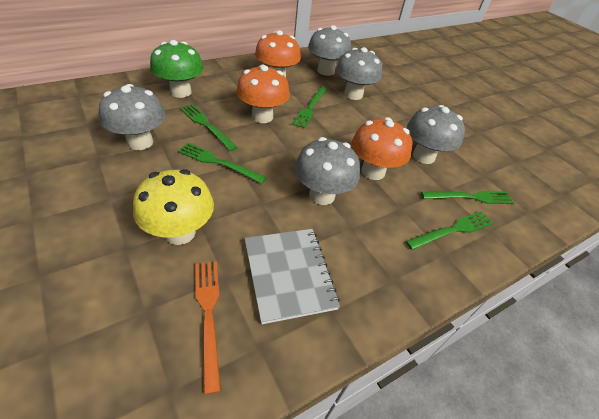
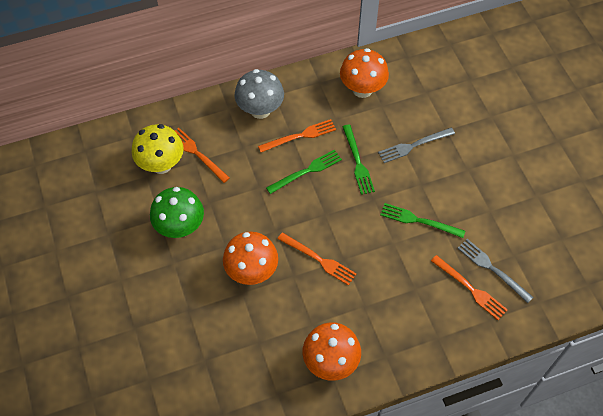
green fork: 5 -> 3
grey fork: 0 -> 2
grey mushroom: 5 -> 1
grey notebook: 1 -> 0
orange fork: 1 -> 4

